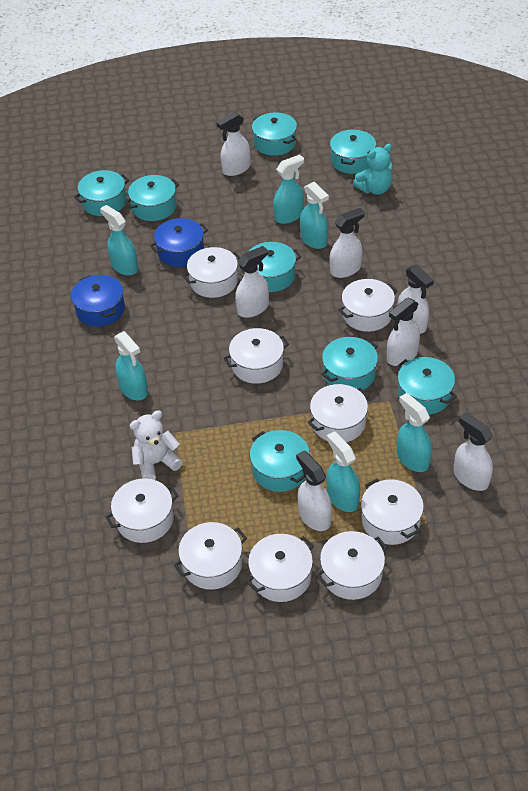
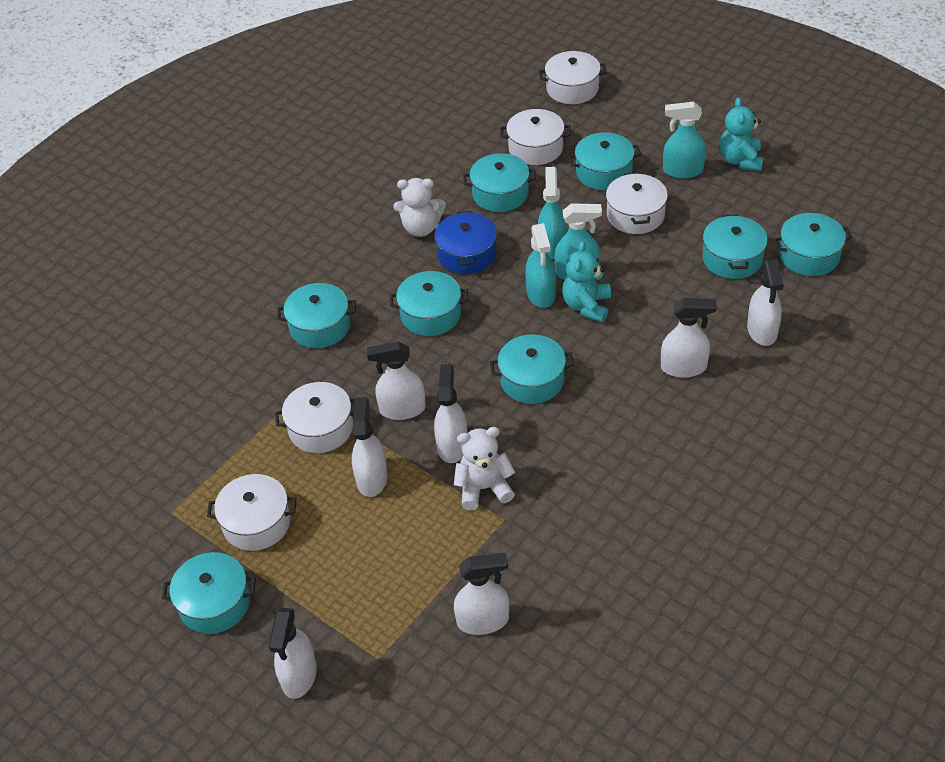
blue pot: 2 -> 1
turquoise spray bottle: 6 -> 4
turquoise teddy bear: 1 -> 2
white pot: 9 -> 5
white teddy bear: 1 -> 2

